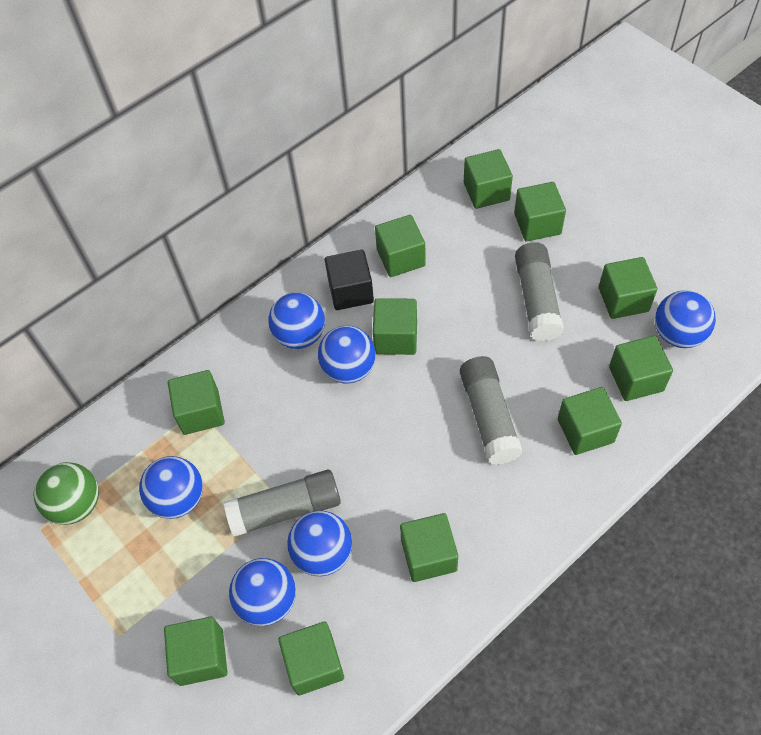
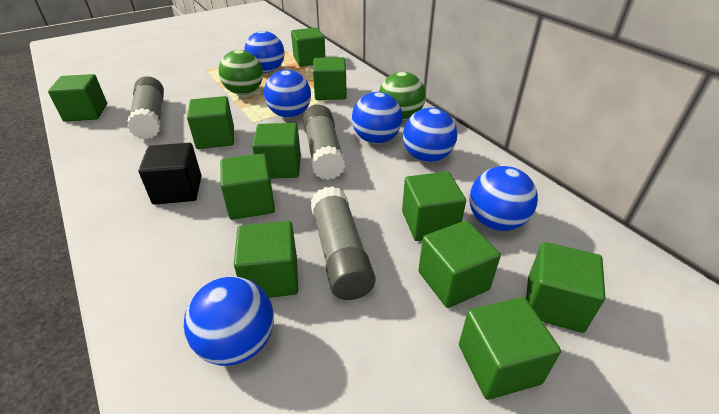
green ball: 1 -> 2

